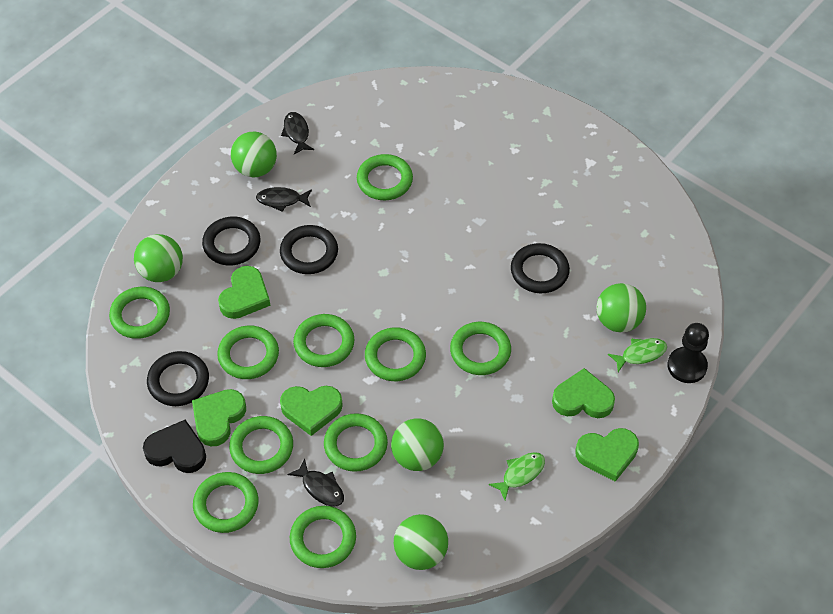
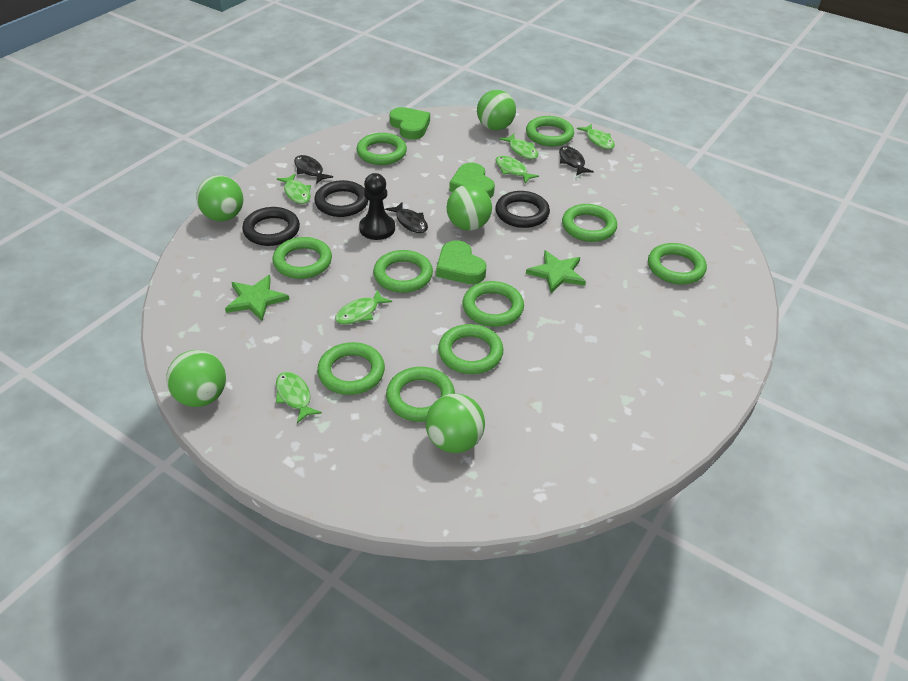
black heart: 1 -> 0
black ring: 4 -> 3
green fish: 2 -> 6
green heart: 5 -> 3
green star: 0 -> 2

